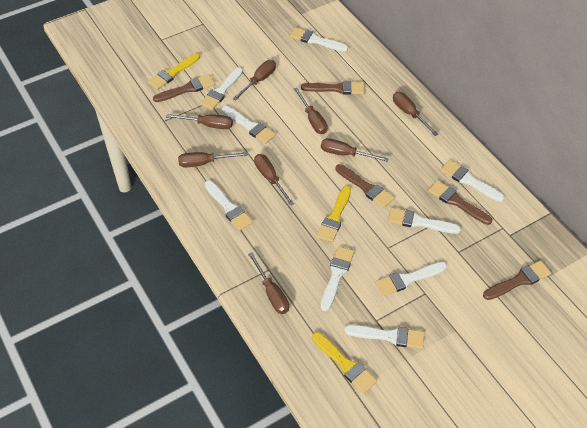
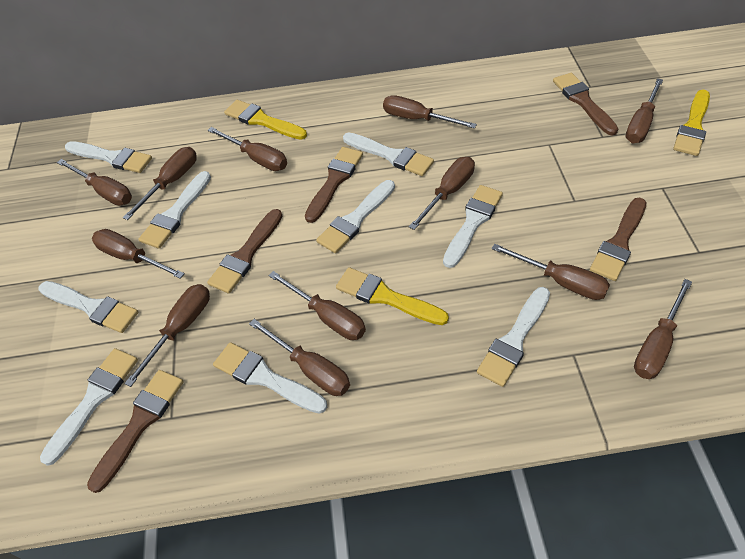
brown screwdriver: 8 -> 12

